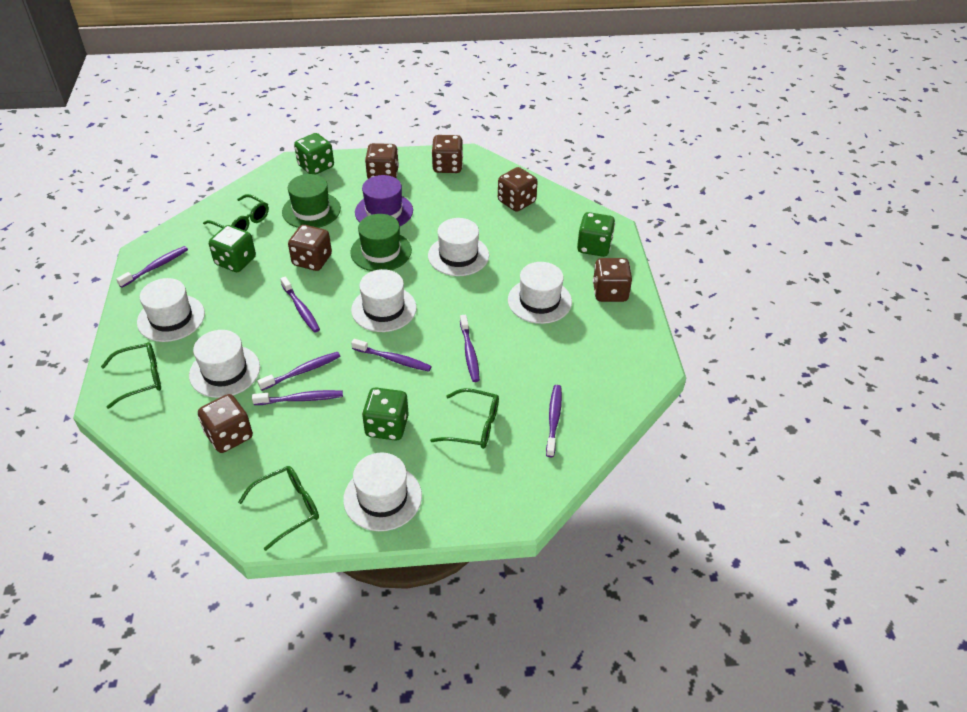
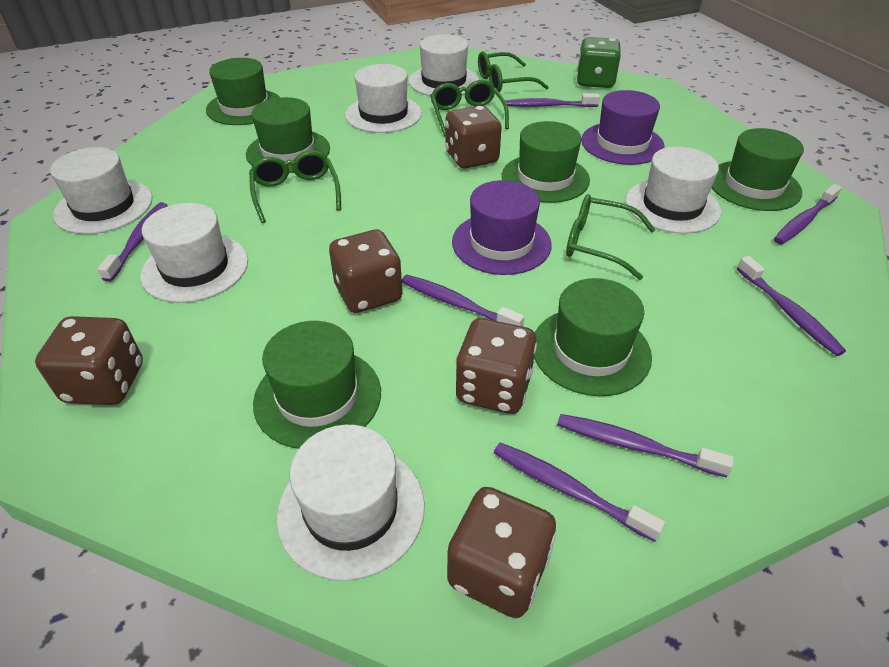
brown dice: 6 -> 5
green dice: 4 -> 1
green hat: 2 -> 6
purple hat: 1 -> 2

